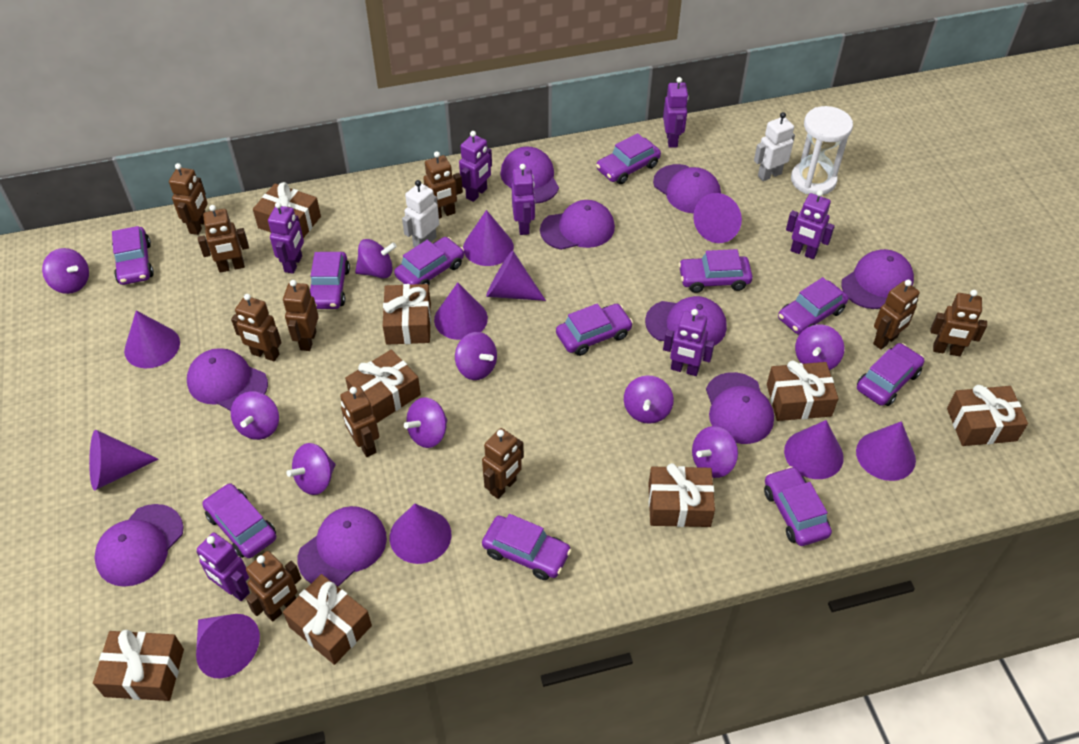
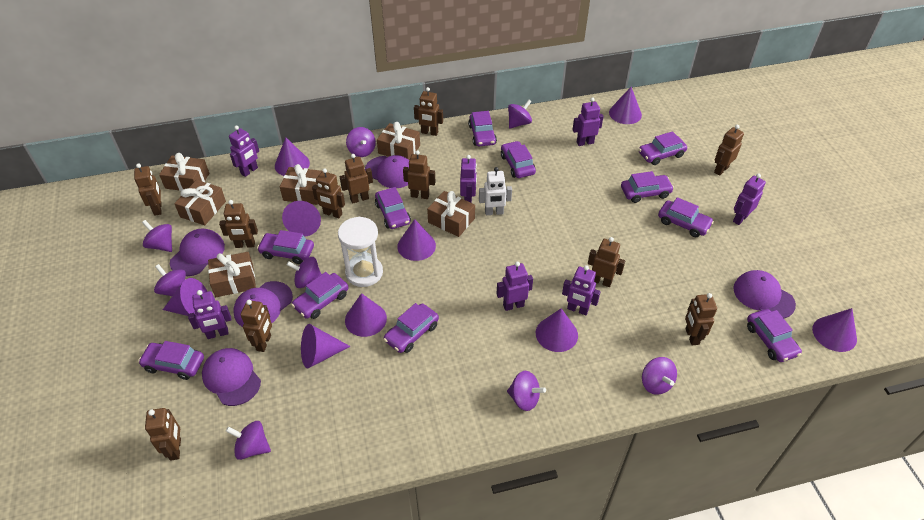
brown gift: 8 -> 6
brown robot: 10 -> 11
purple cap: 9 -> 5
purple cone: 10 -> 9
purple spinning top: 9 -> 8
white robot: 2 -> 1

